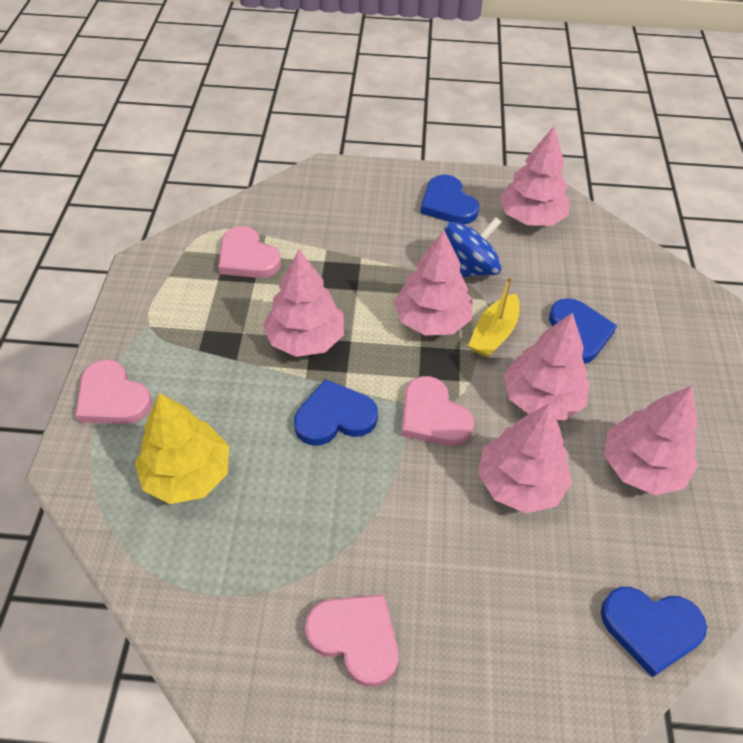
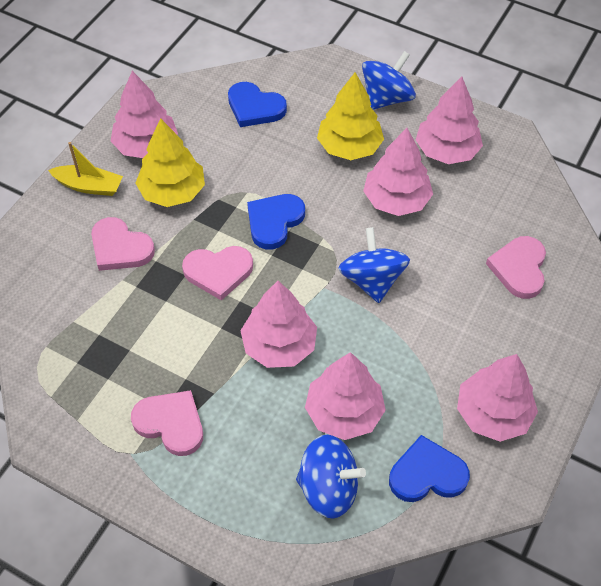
blue heart: 4 -> 3
blue spinning top: 1 -> 3
yellow tree: 1 -> 2

